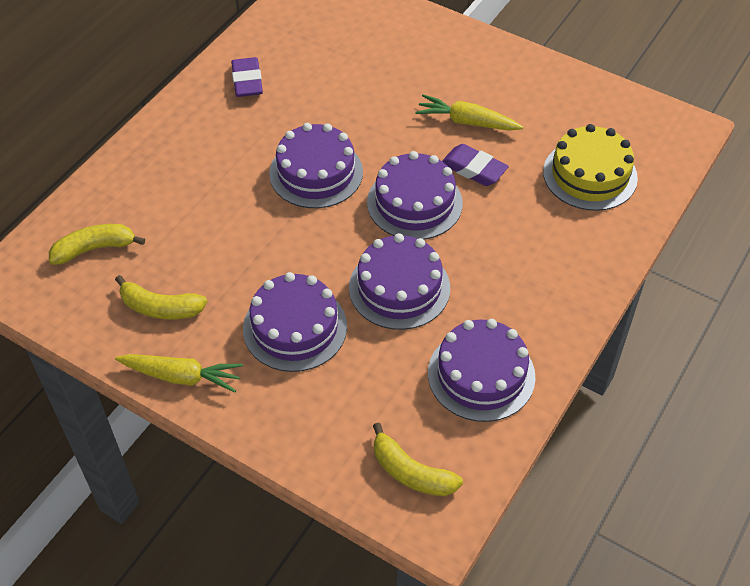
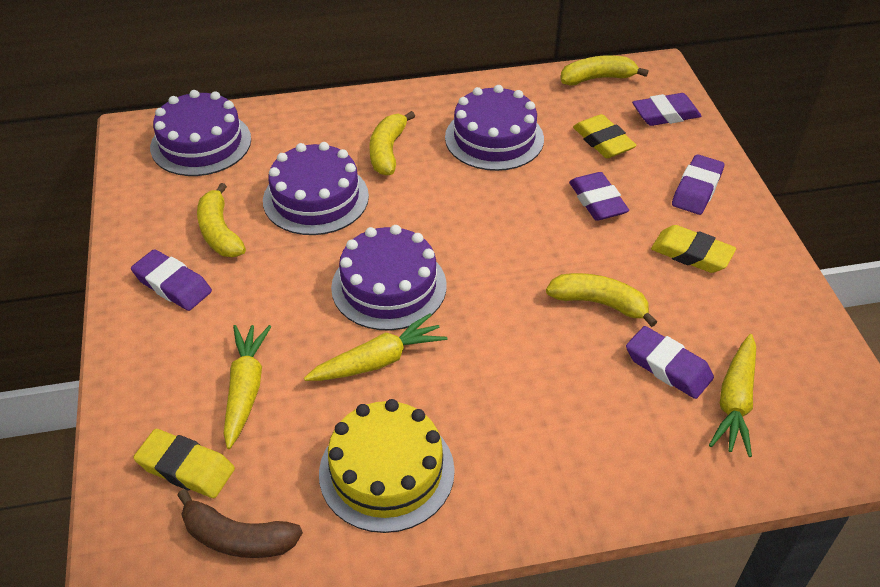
brown banana: 0 -> 1
purple cake: 5 -> 4
purple eraser: 2 -> 5
yellow banana: 3 -> 4
yellow carrot: 2 -> 3
yellow eraser: 0 -> 3

